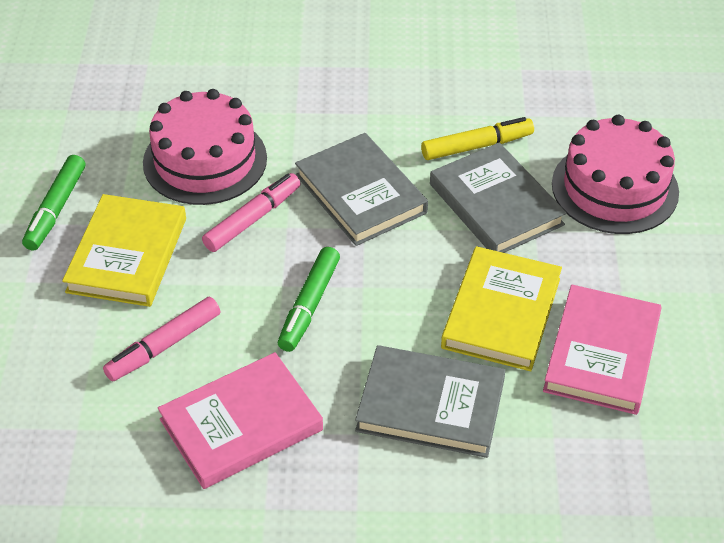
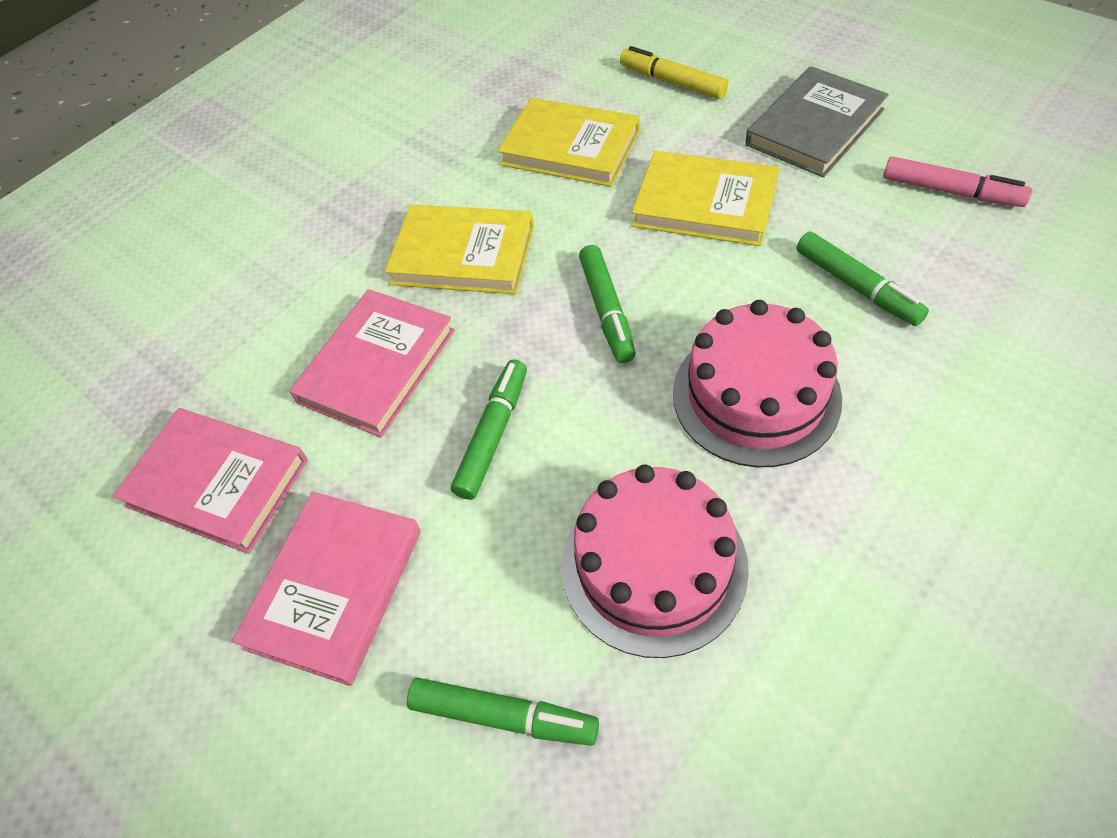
green marker: 2 -> 4
grey book: 3 -> 1
pink book: 2 -> 3
pink marker: 2 -> 1
yellow book: 2 -> 3

